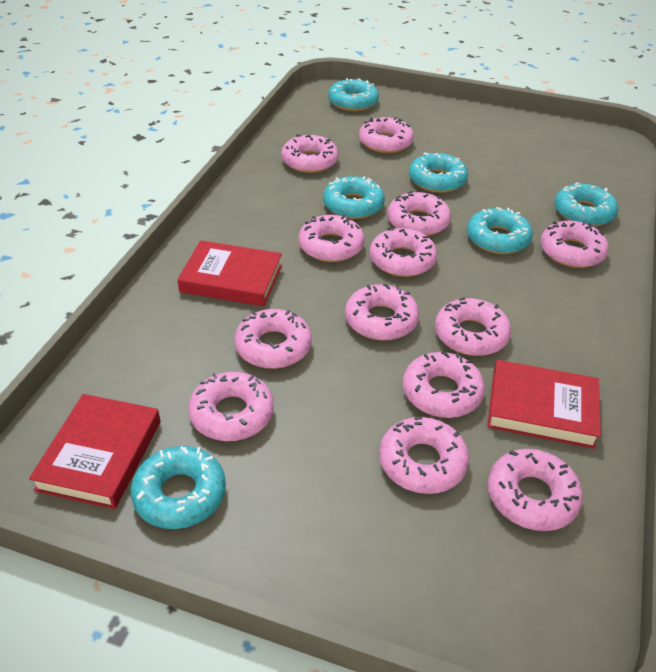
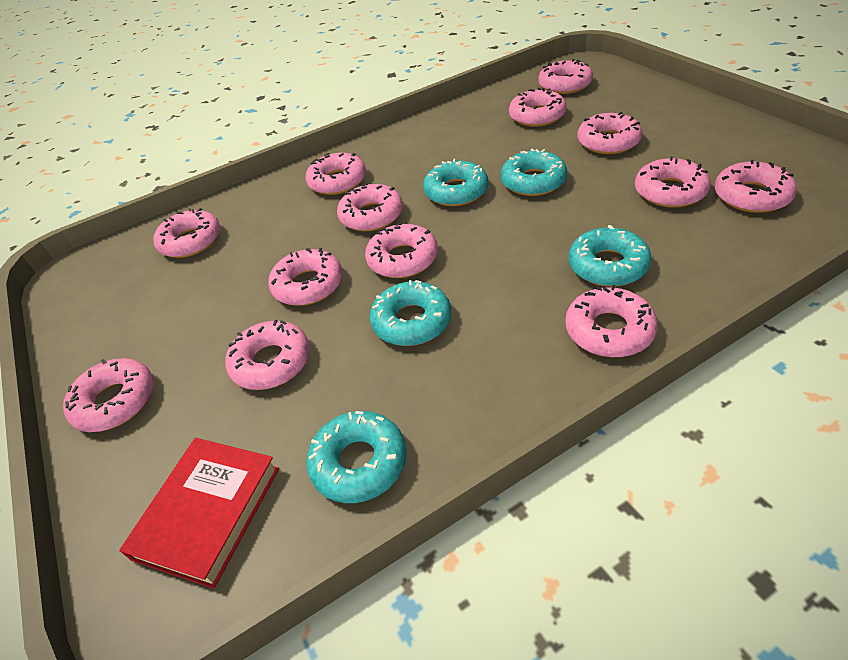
red book: 3 -> 1
turquoise donut: 6 -> 5

